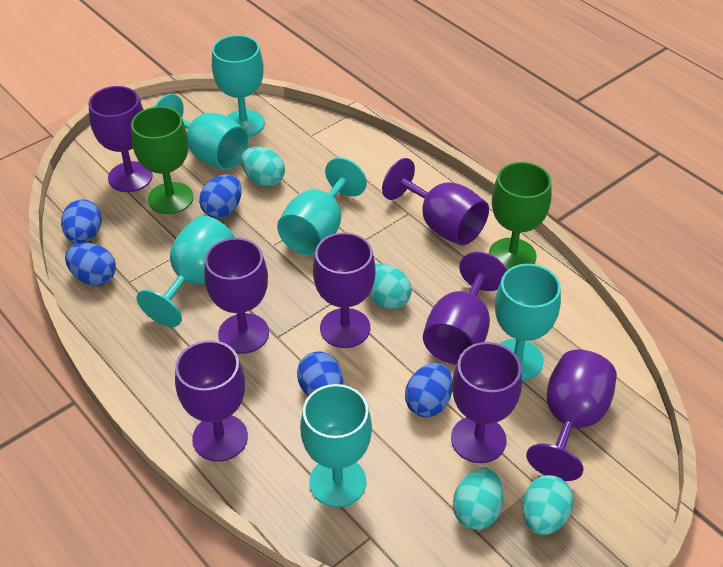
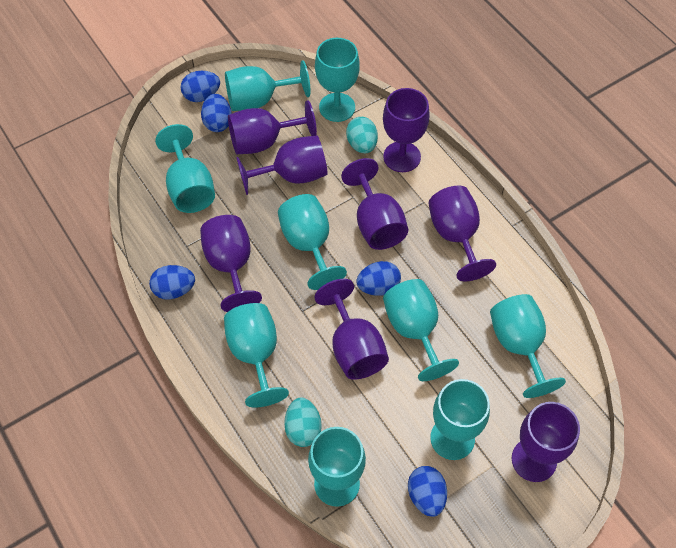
green goblet: 2 -> 0
turquoise egg: 4 -> 2
turquoise goblet: 6 -> 9

